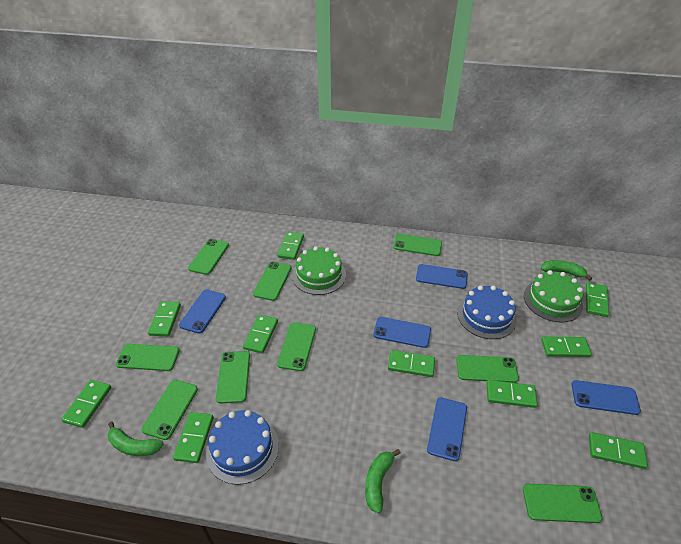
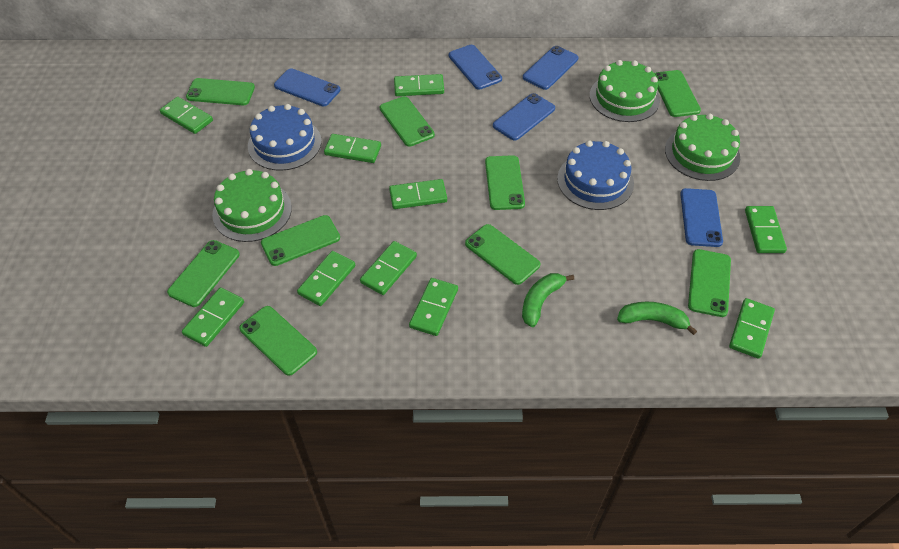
green banana: 3 -> 2
green cake: 2 -> 3

